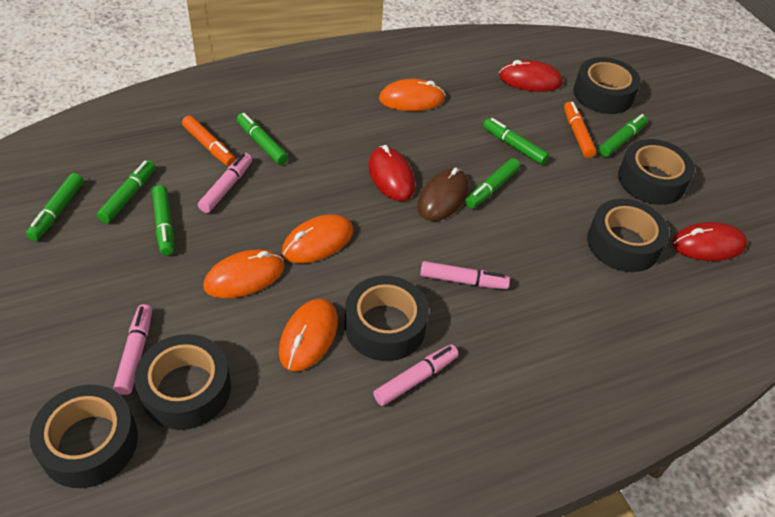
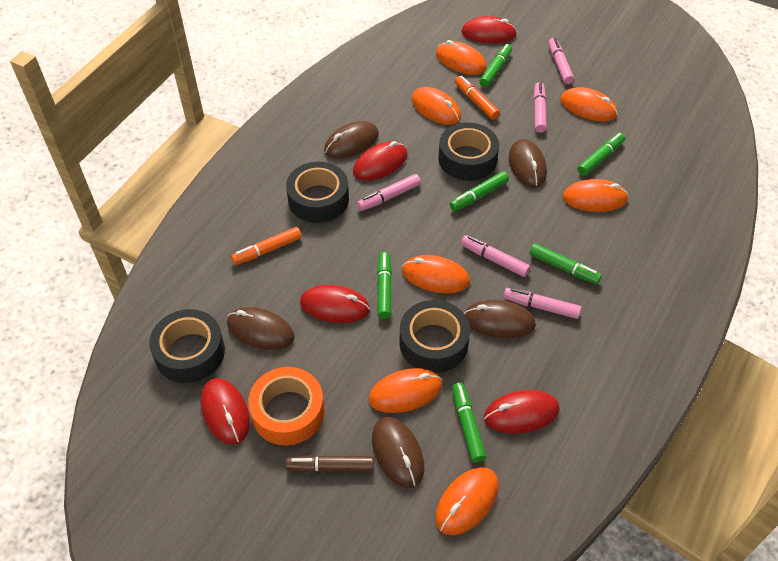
black tape: 6 -> 4
brown marker: 0 -> 1
brown mouse: 1 -> 5
green marker: 7 -> 6
orange mouse: 4 -> 7
orange tape: 0 -> 1
pink marker: 4 -> 5
red mouse: 3 -> 5

